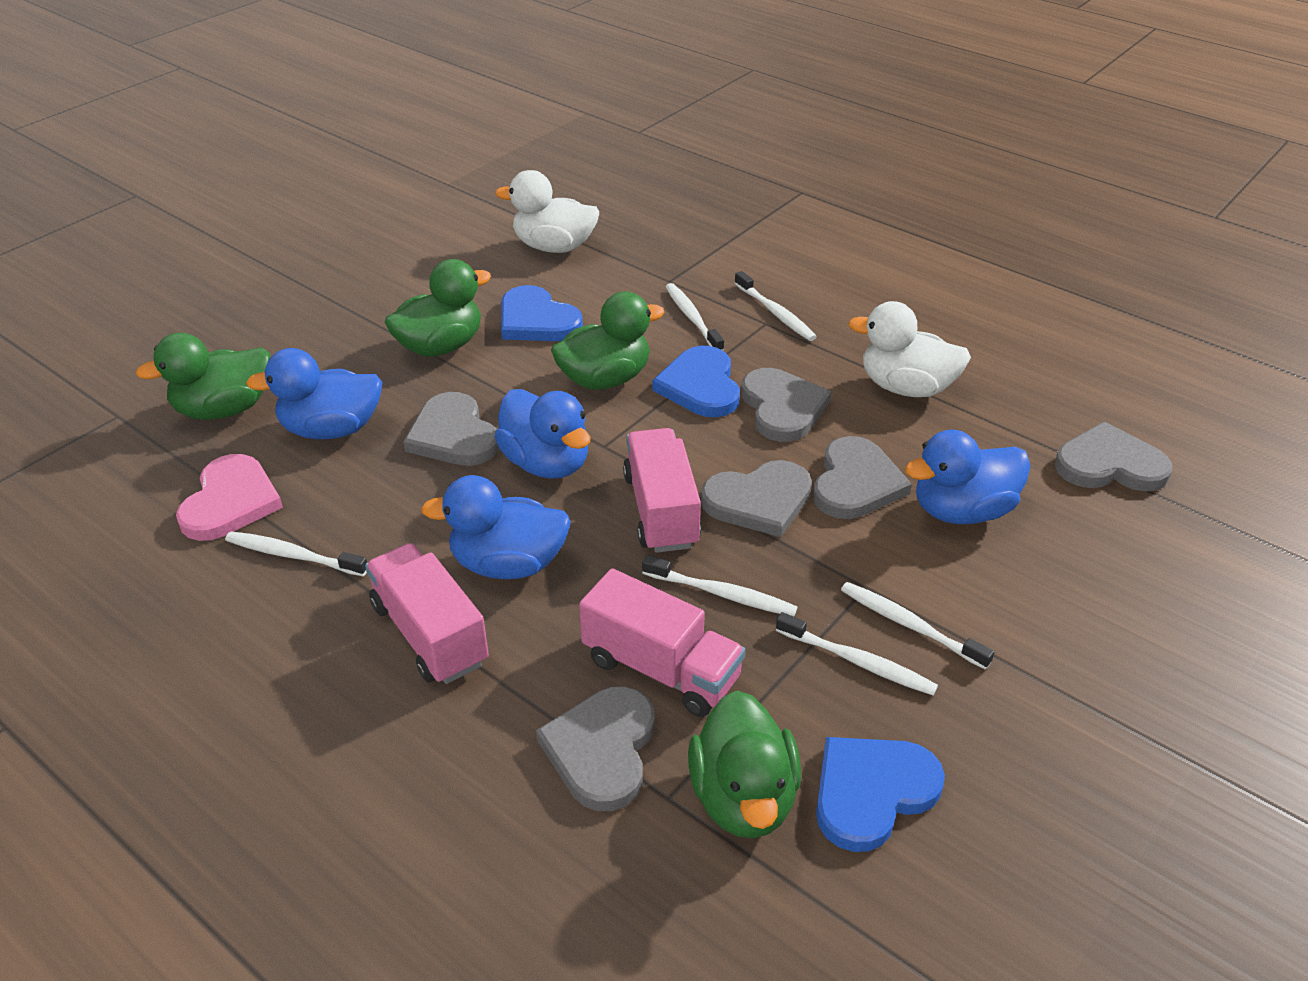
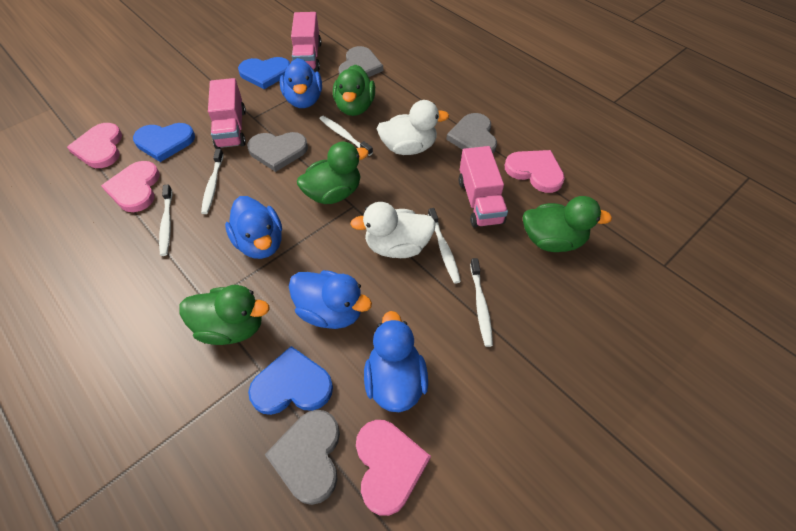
grey heart: 6 -> 4
pink heart: 1 -> 4
white toothbrush: 6 -> 5

